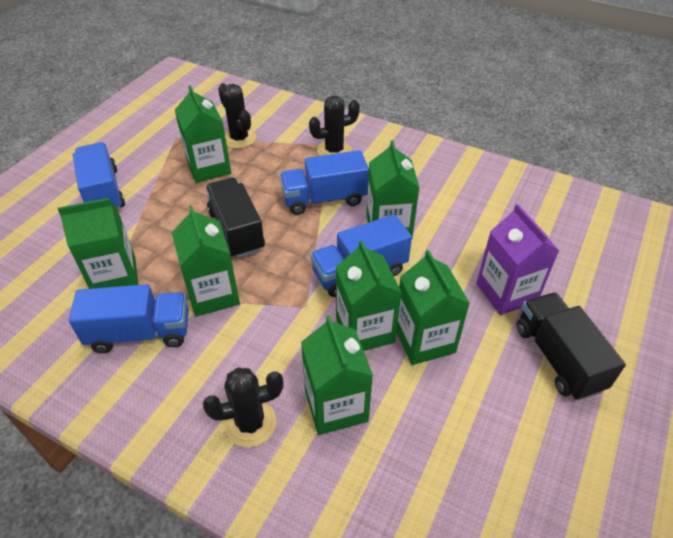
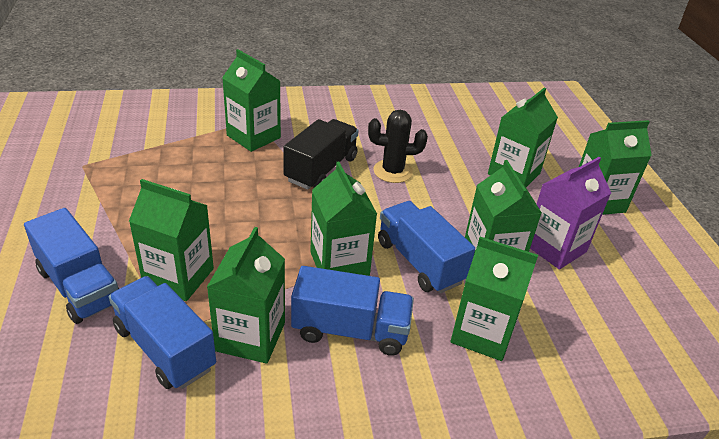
black cactus: 3 -> 1
black truck: 2 -> 1
green carton: 7 -> 8

